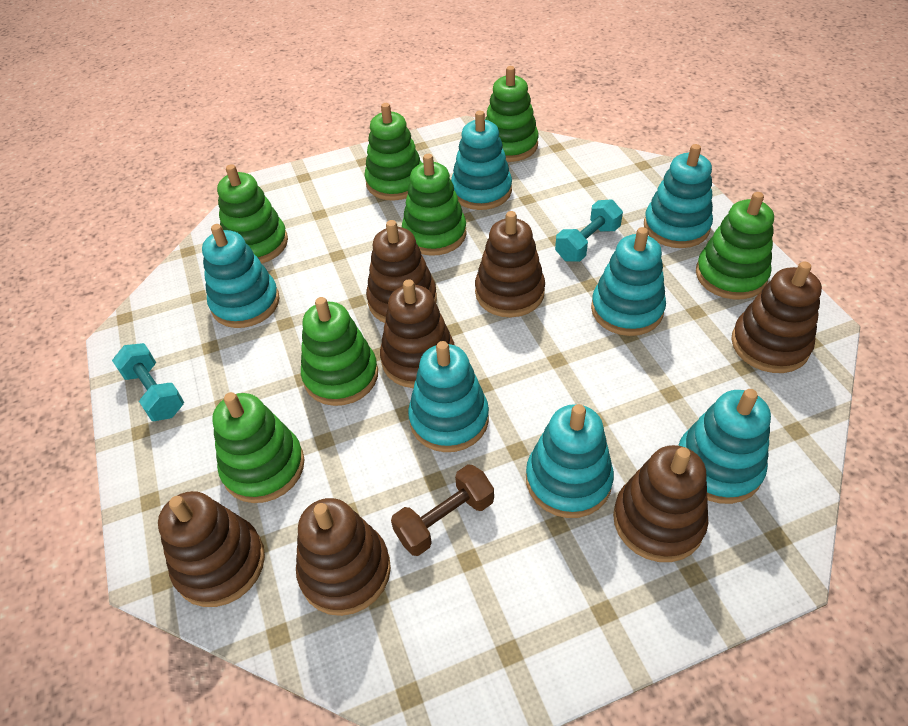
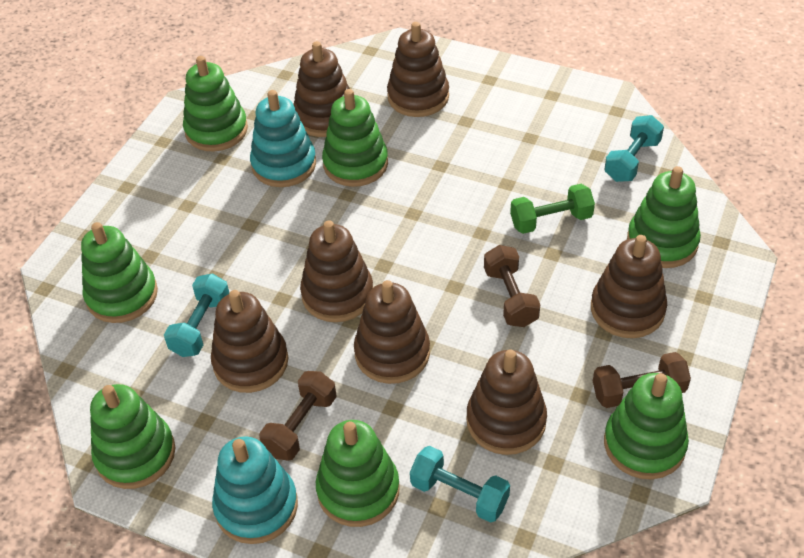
brown dumbbell: 1 -> 3
green dumbbell: 0 -> 1
turquoise dumbbell: 2 -> 3
turquoise stacking toy: 7 -> 2

